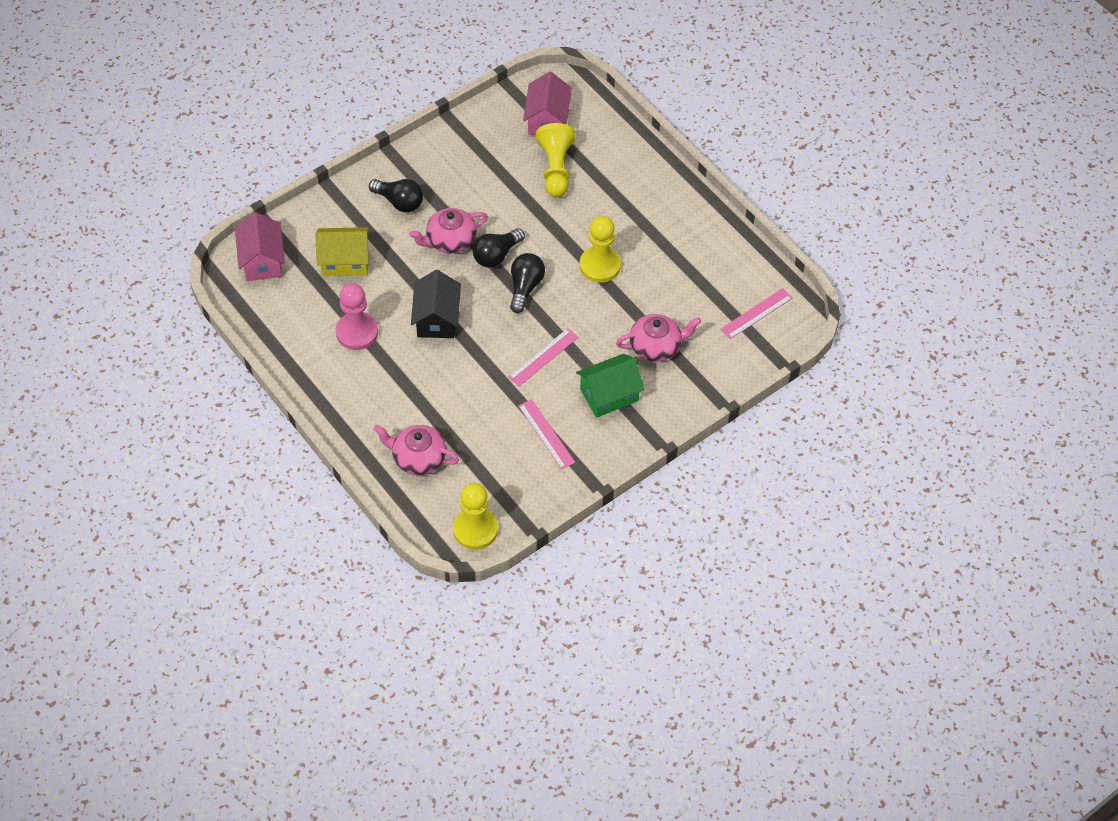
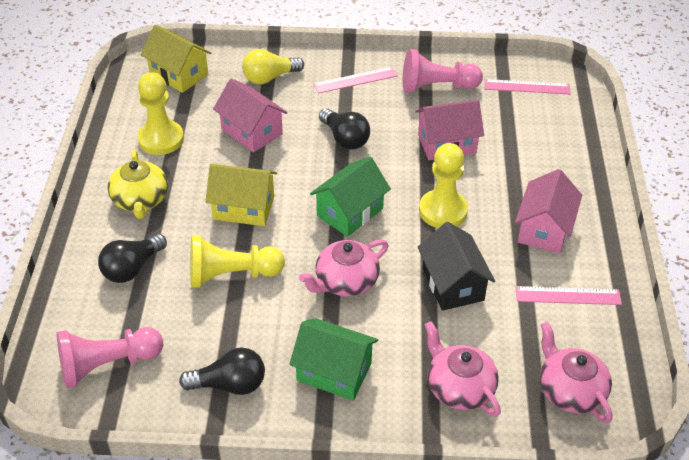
green house: 1 -> 2
pink house: 2 -> 3
pink pawn: 1 -> 2
yellow house: 1 -> 2
yellow light bulb: 0 -> 1
yellow teapot: 0 -> 1

